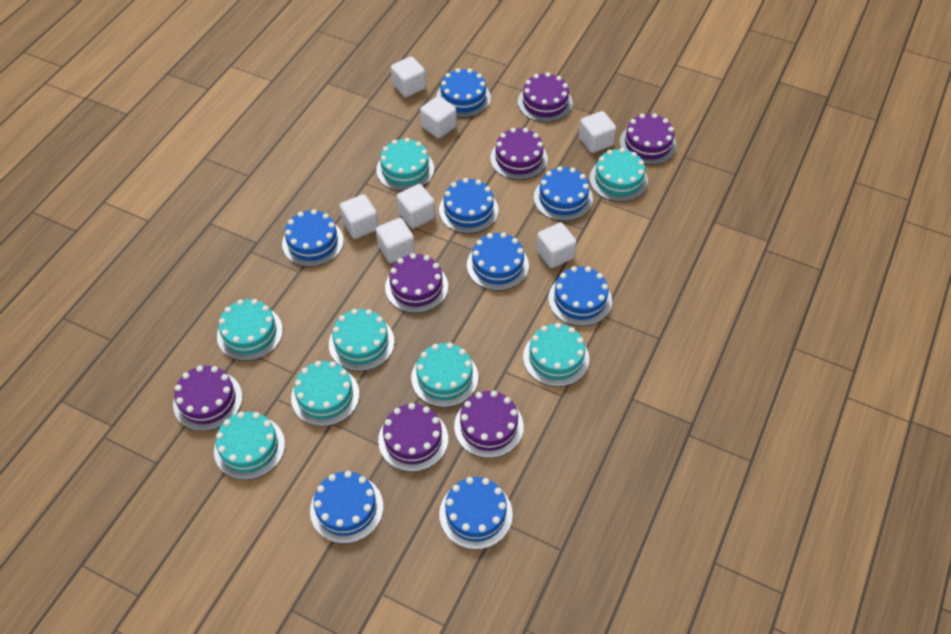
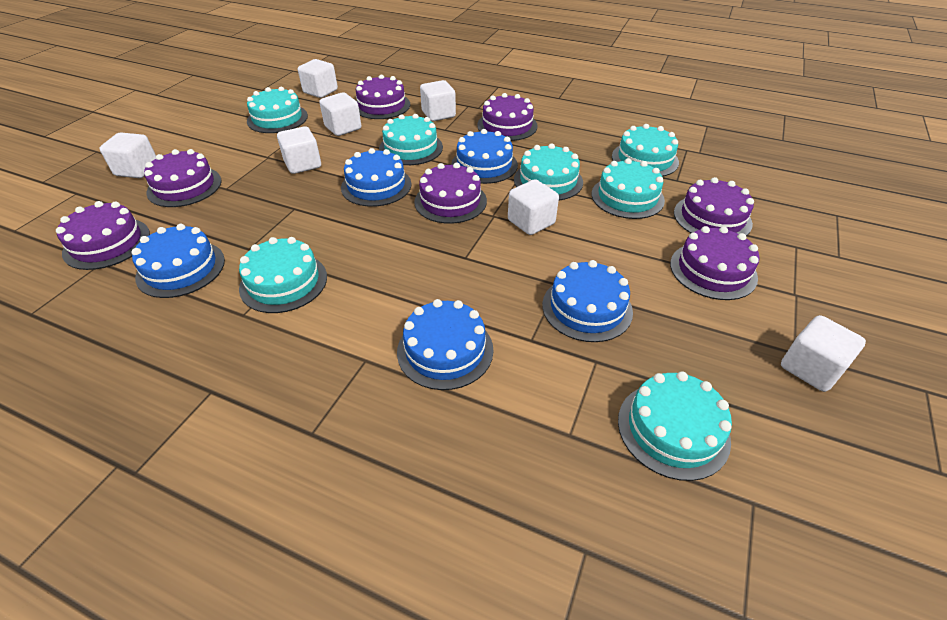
blue cake: 8 -> 5
turquoise cake: 8 -> 7

